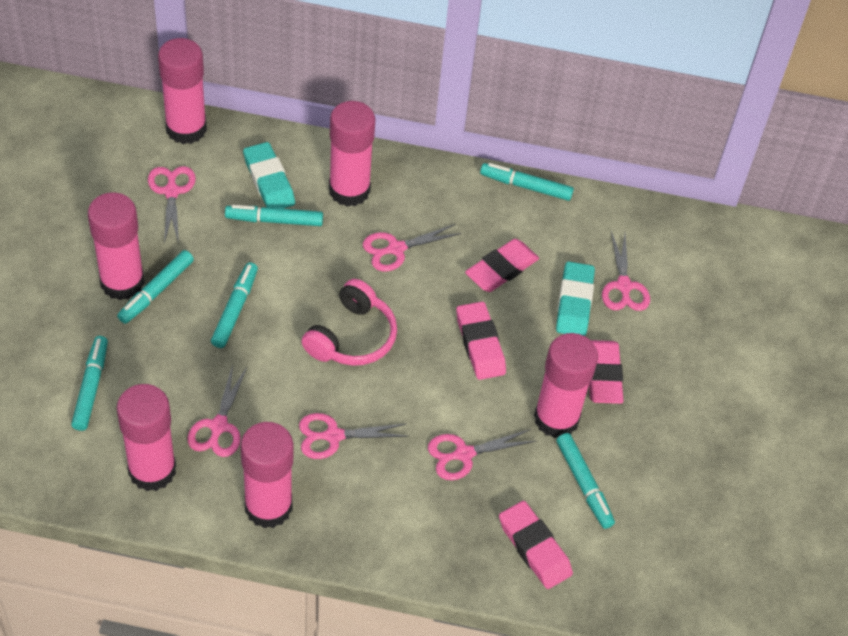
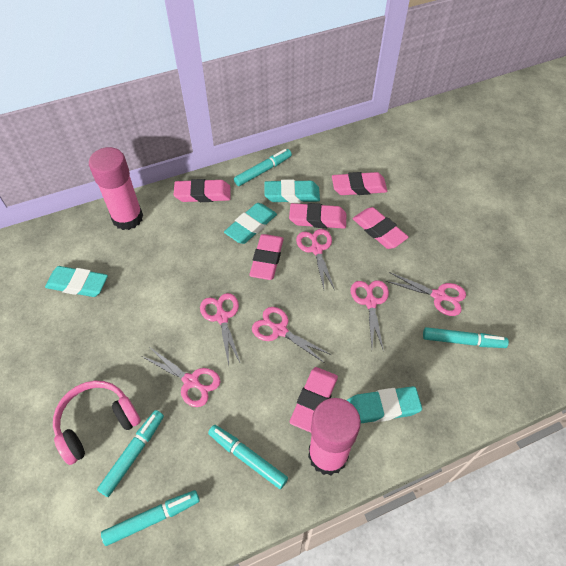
pink eraser: 4 -> 6
pink glue stick: 6 -> 2
turquoise eraser: 2 -> 4
turquoise marker: 6 -> 5

